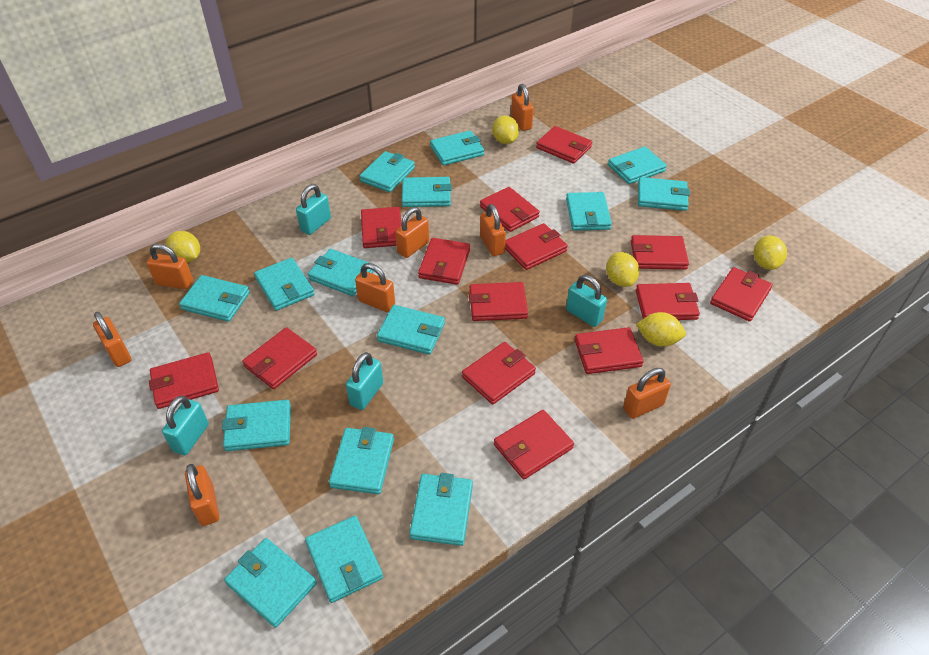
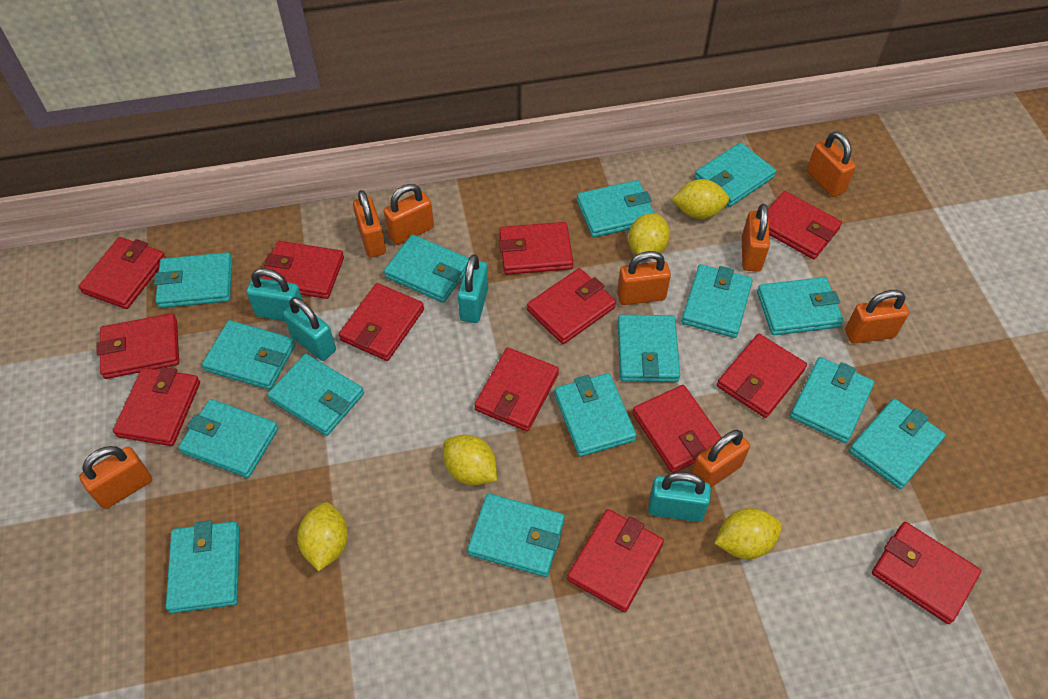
red wallet: 14 -> 13

